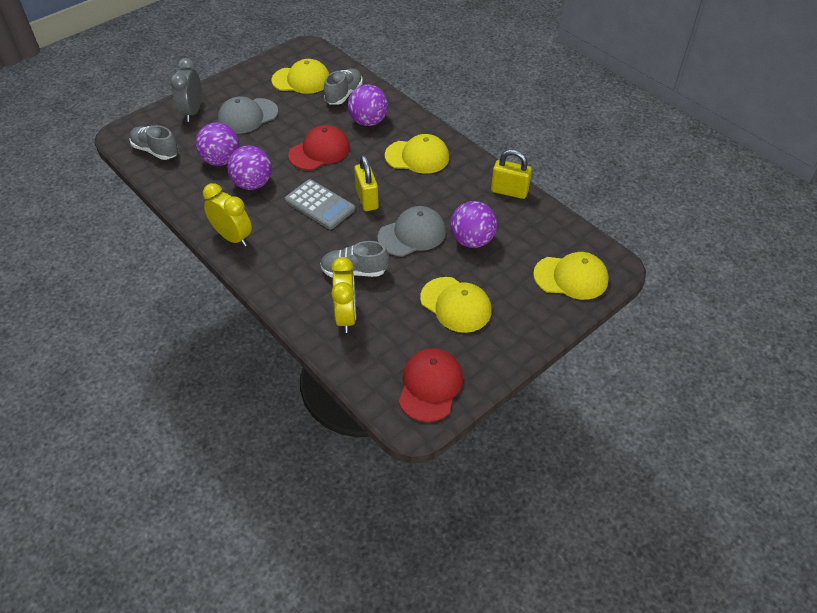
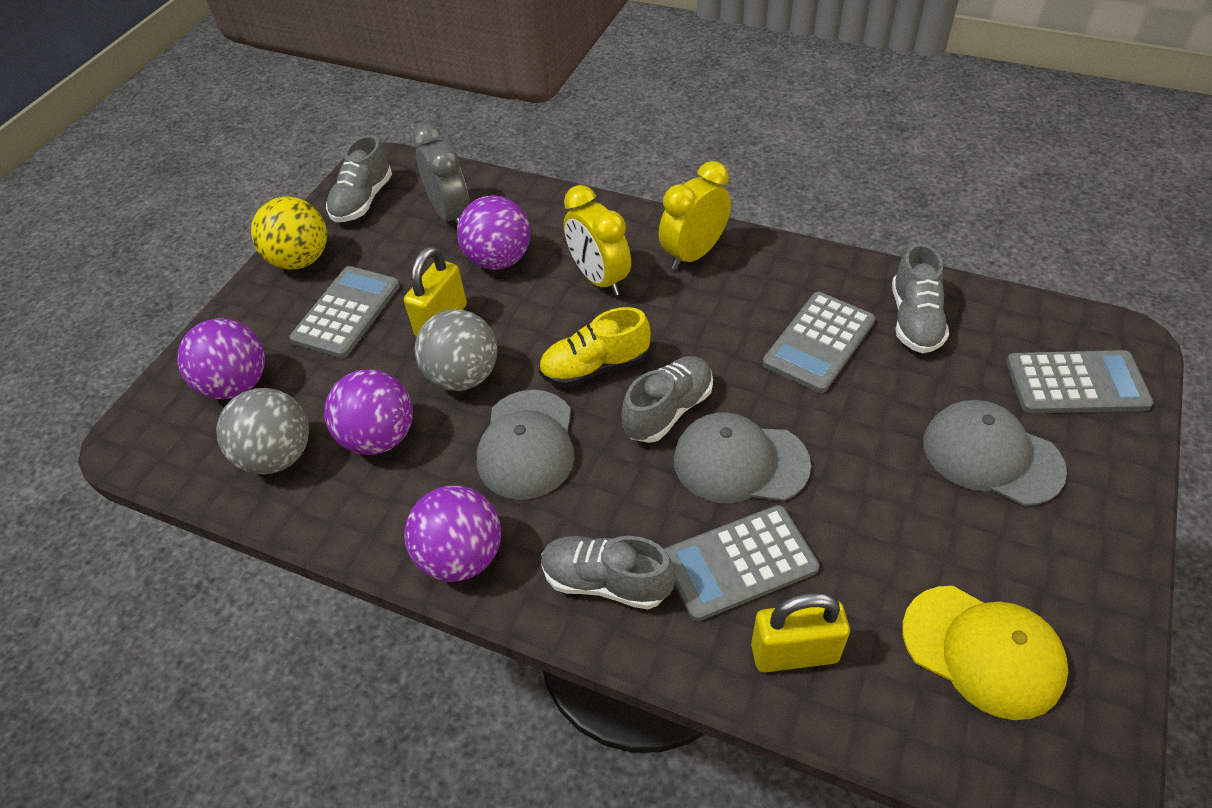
grey ball: 0 -> 2
grey calculator: 1 -> 4
grey cap: 2 -> 3
grey shoe: 3 -> 4
red cap: 2 -> 0
yellow ball: 0 -> 1
yellow cap: 4 -> 1
yellow shoe: 0 -> 1

